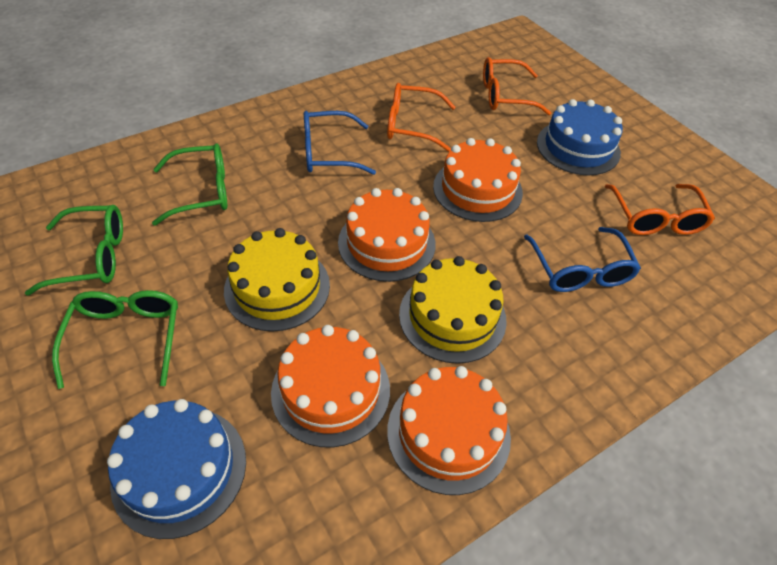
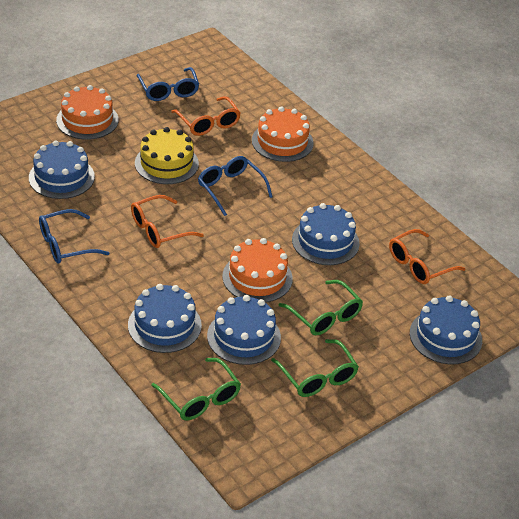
blue cake: 2 -> 5
blue glasses: 2 -> 3
orange cake: 4 -> 3
yellow cake: 2 -> 1

